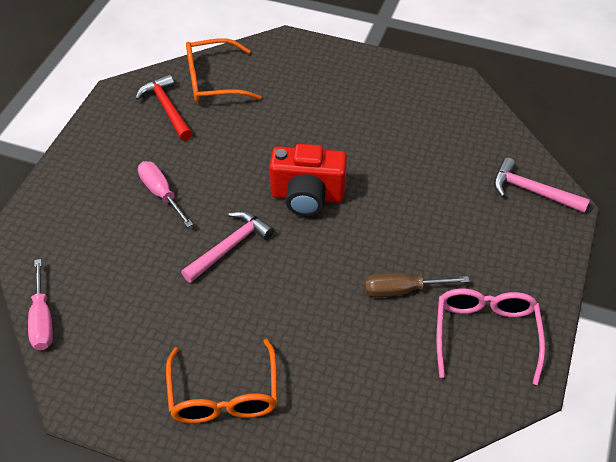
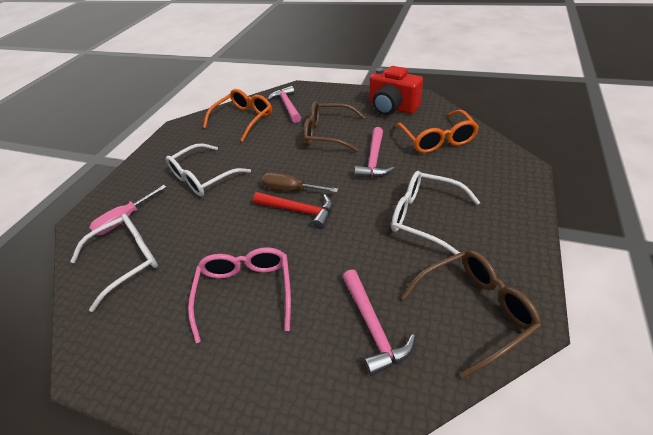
brown glasses: 0 -> 2
pink hammer: 2 -> 3
pink screwdriver: 2 -> 1
white glasses: 0 -> 3

